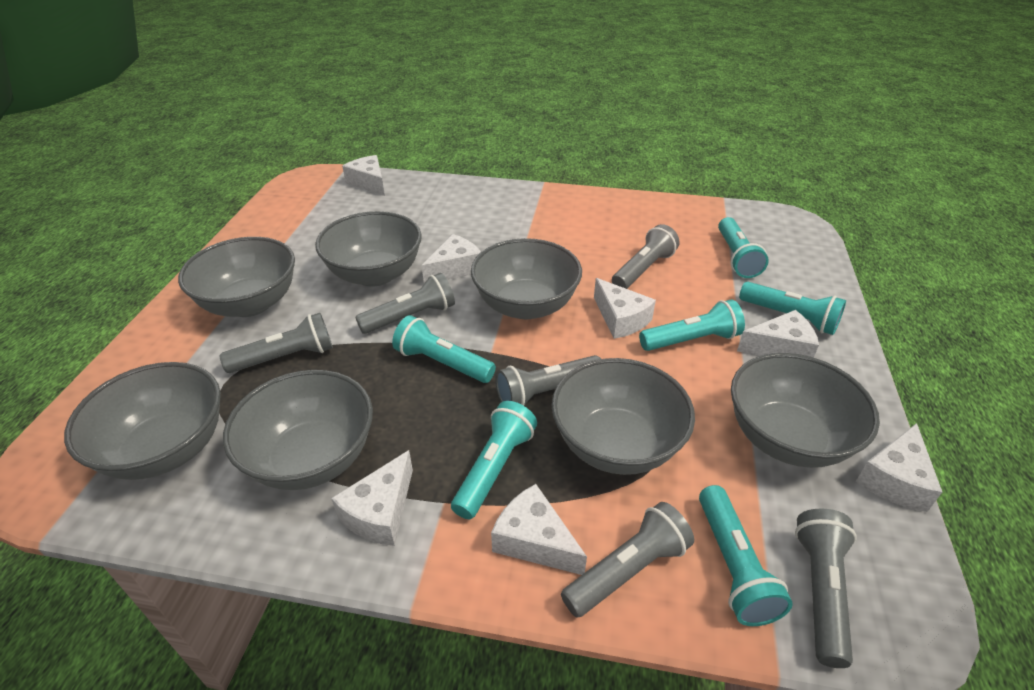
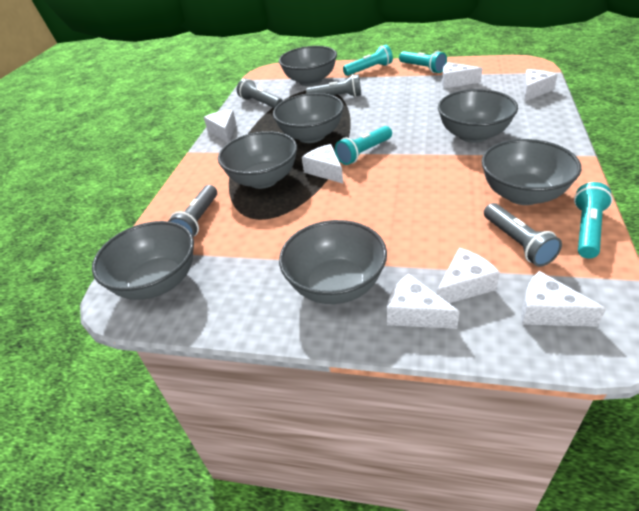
grey flashlight: 6 -> 4
turquoise flashlight: 6 -> 4

